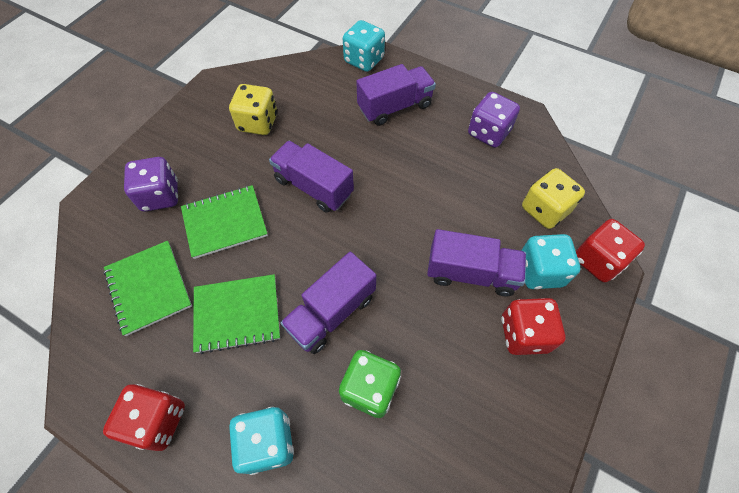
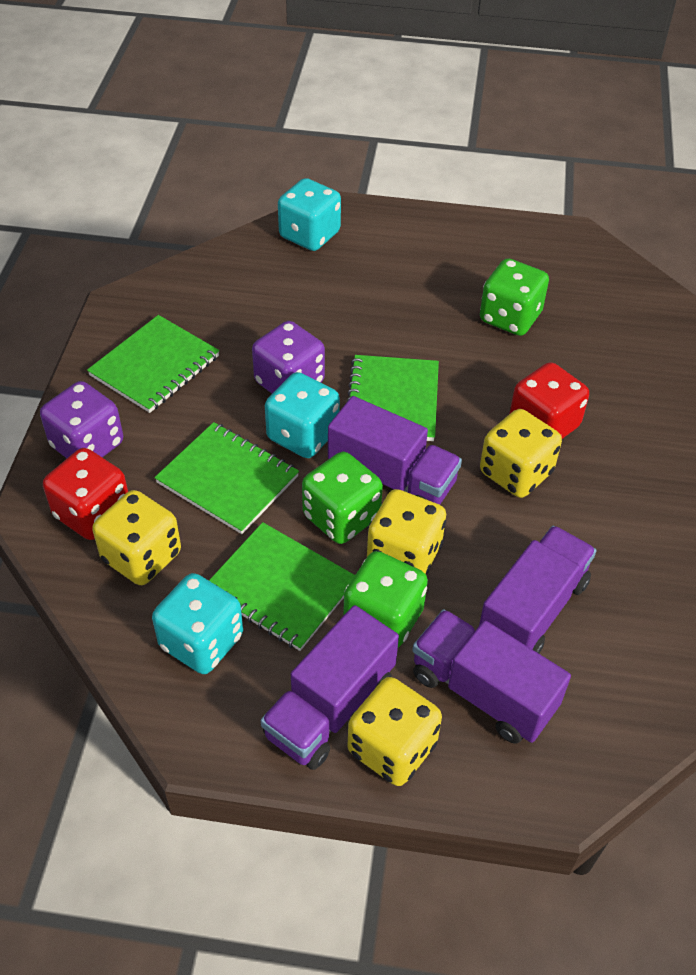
green dice: 1 -> 3
green notebook: 3 -> 4
red dice: 3 -> 2
yellow dice: 2 -> 4

